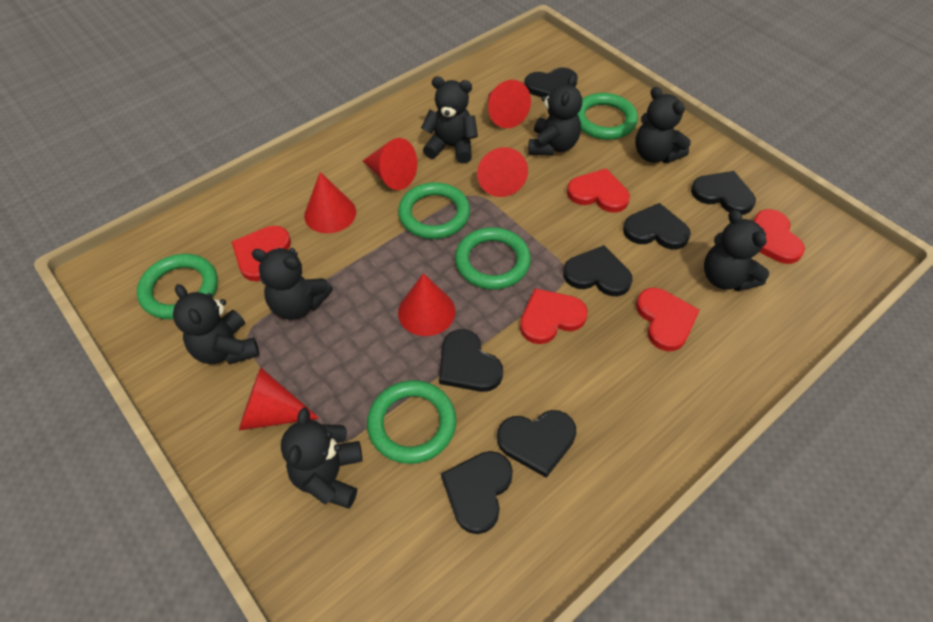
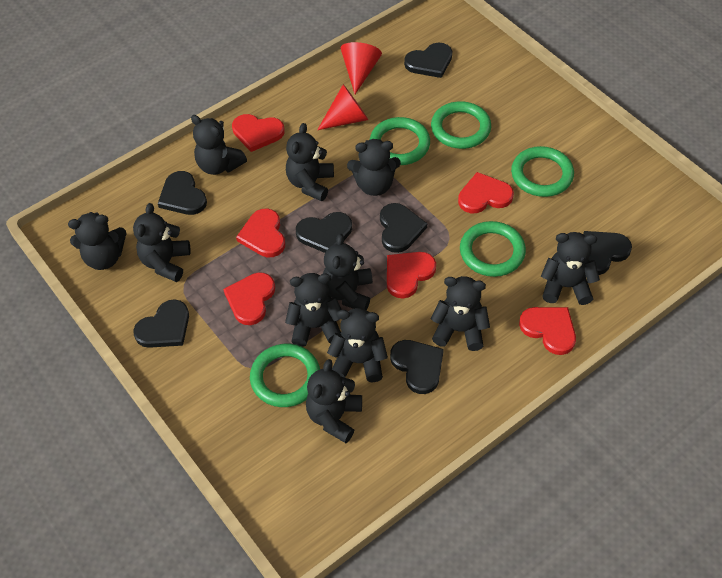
black teddy bear: 7 -> 11
red cone: 6 -> 2
red heart: 5 -> 6

